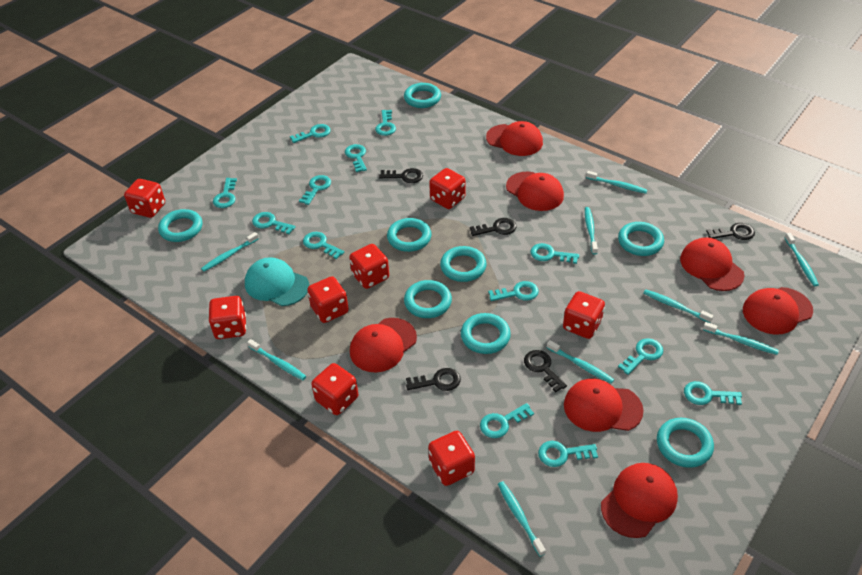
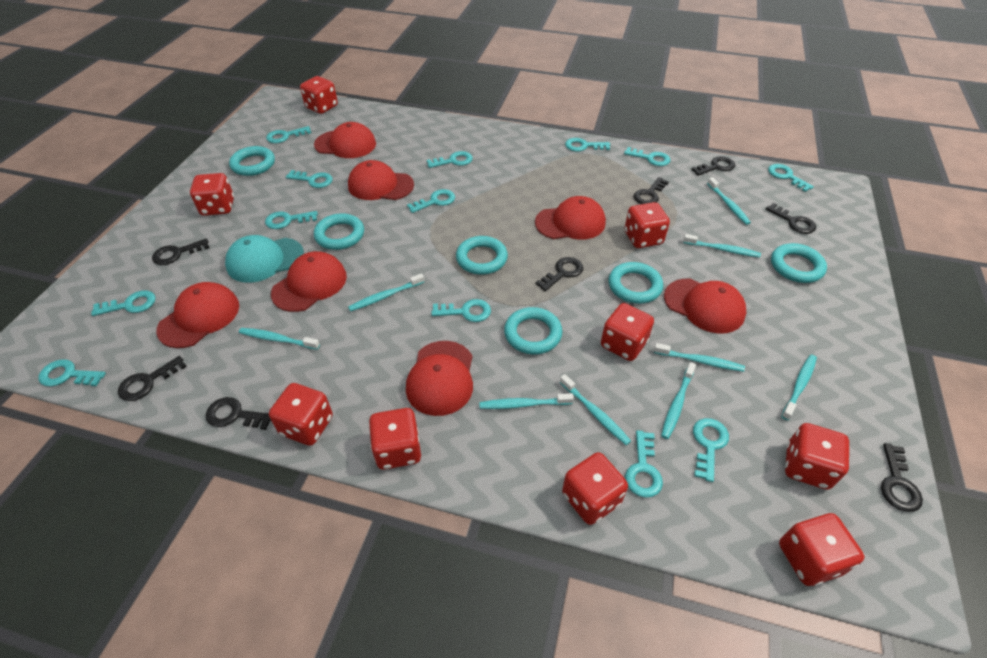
black key: 5 -> 8
red dice: 8 -> 9
turquoise ring: 8 -> 6

